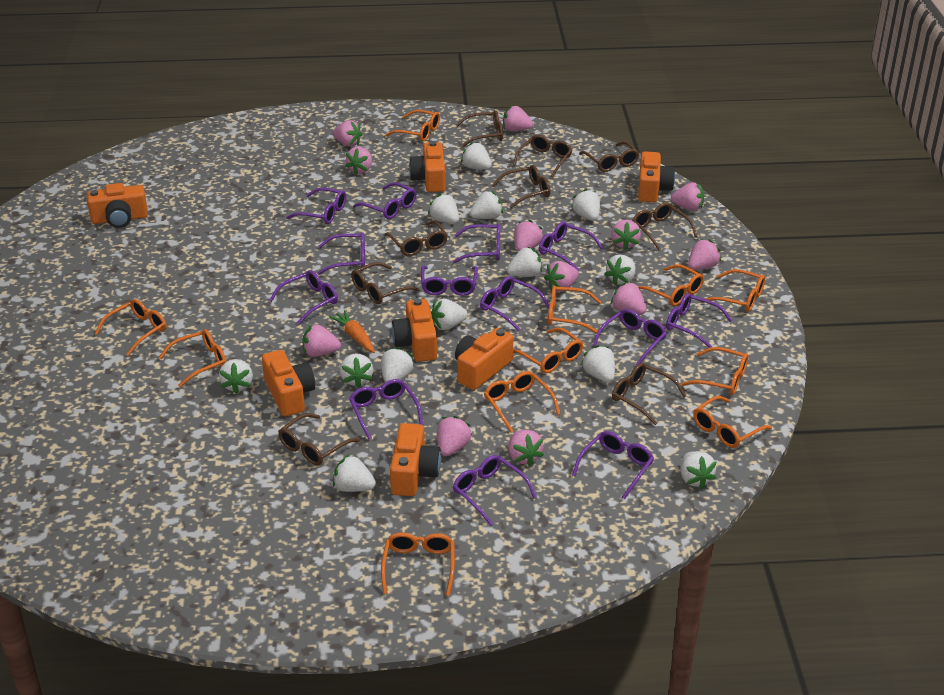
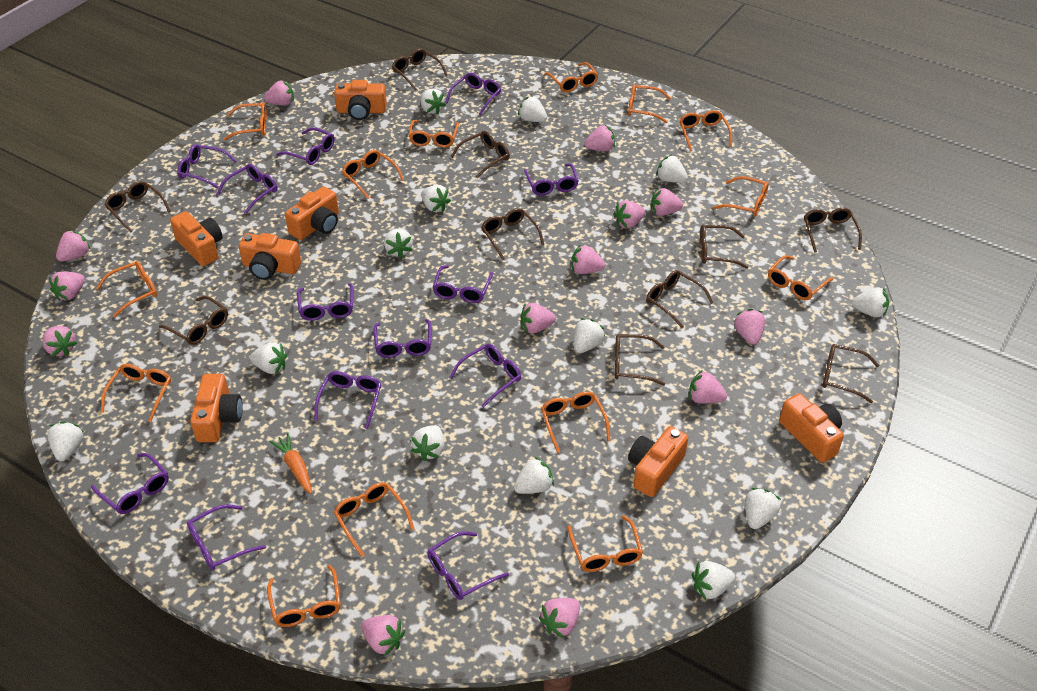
brown glasses: 9 -> 10
orange glasses: 11 -> 14
pink strawberry: 12 -> 13

